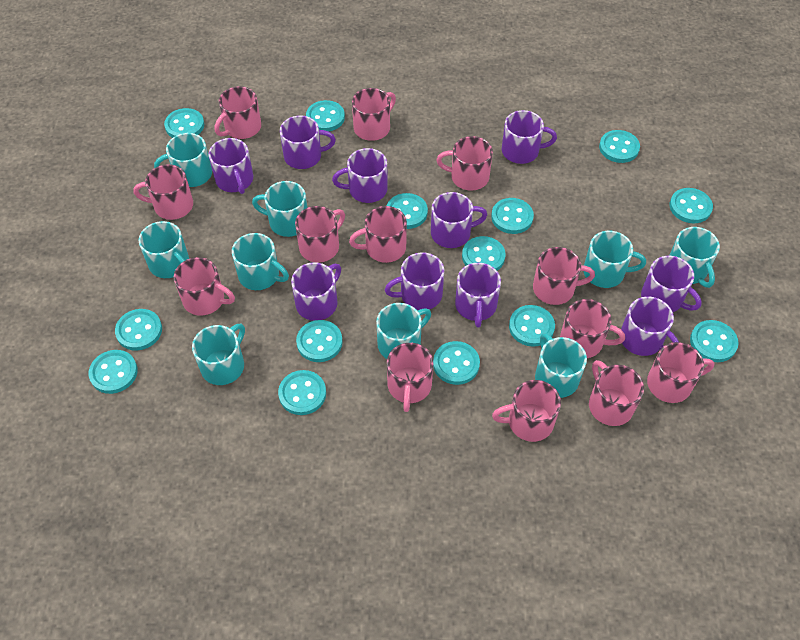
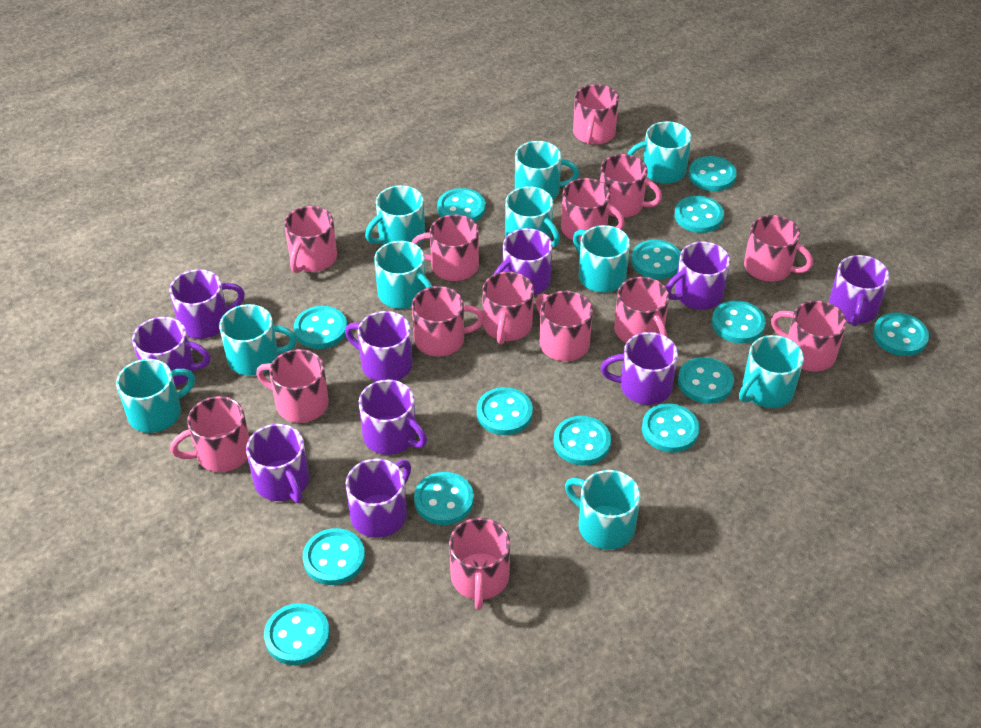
pink mug: 13 -> 14
turquoise mug: 9 -> 10

